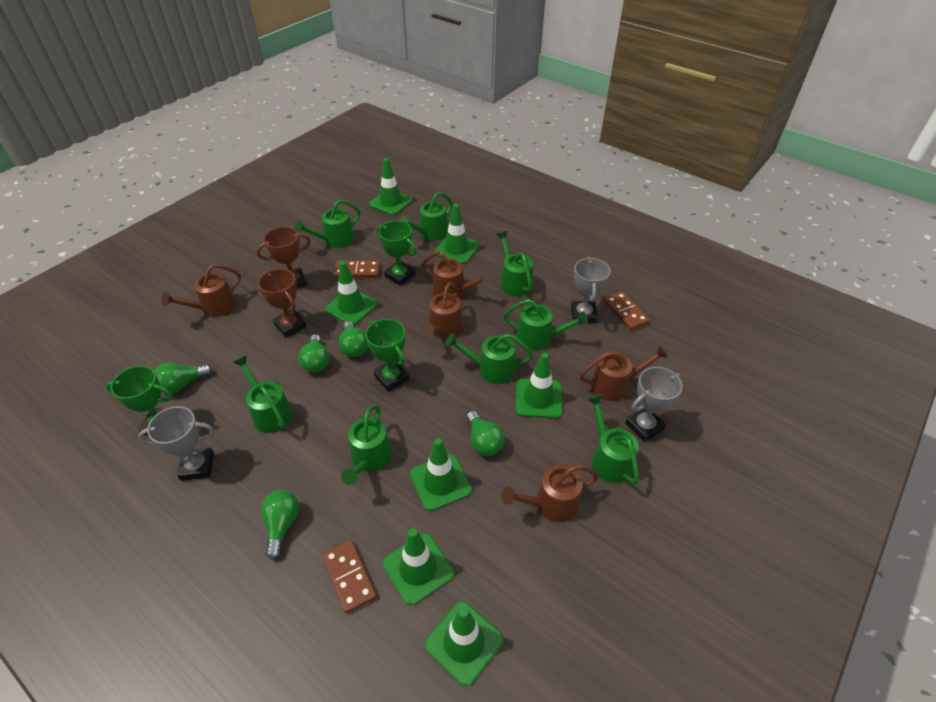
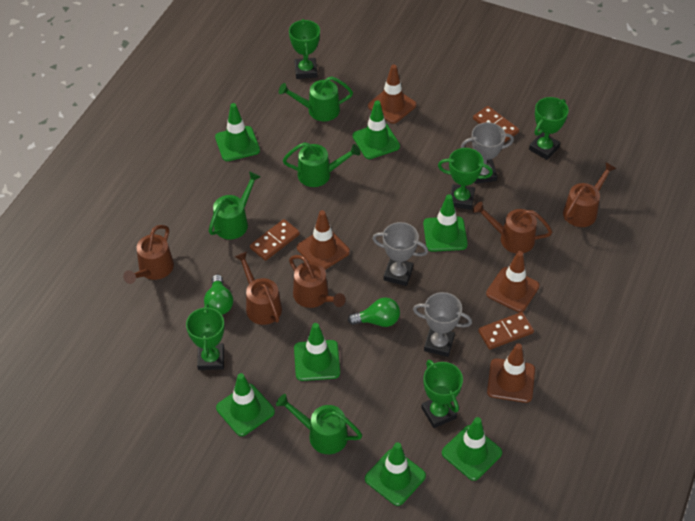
brown traffic cone: 0 -> 4
brown trophy: 2 -> 0
green light bulb: 5 -> 2
green trophy: 3 -> 5
green watering can: 8 -> 4

